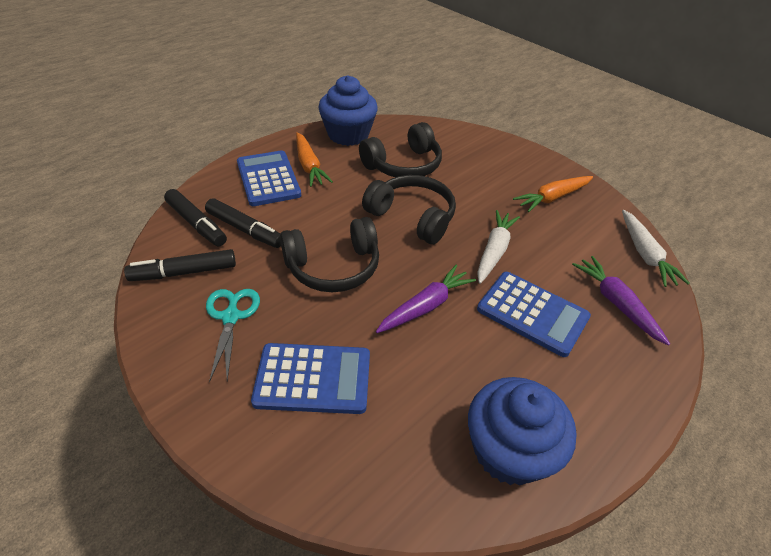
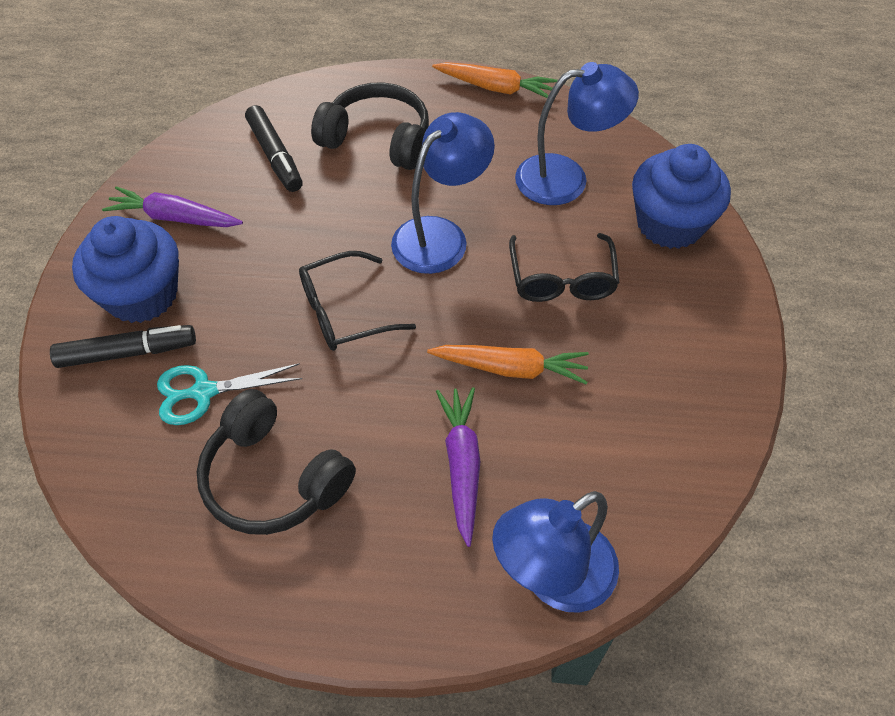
black glasses: 0 -> 2
black headphones: 3 -> 2
black marker: 3 -> 2
blue calculator: 3 -> 0
blue lamp: 0 -> 3
white carrot: 2 -> 0

